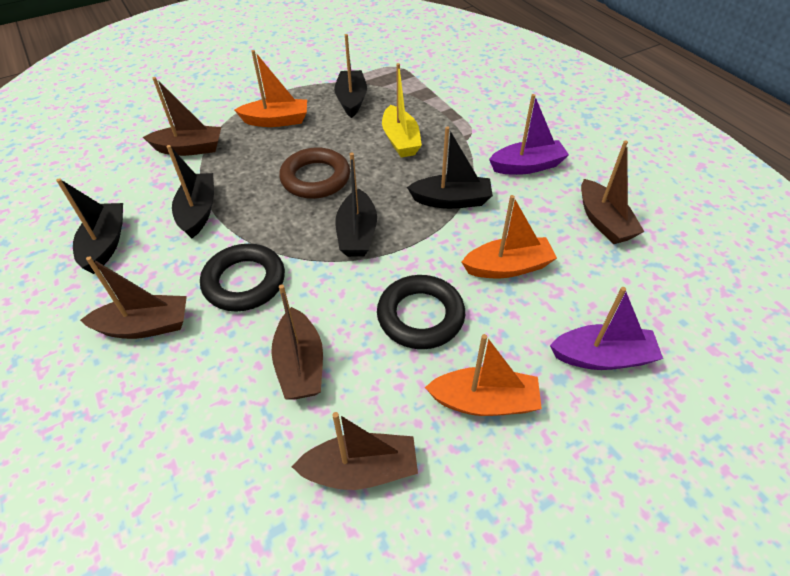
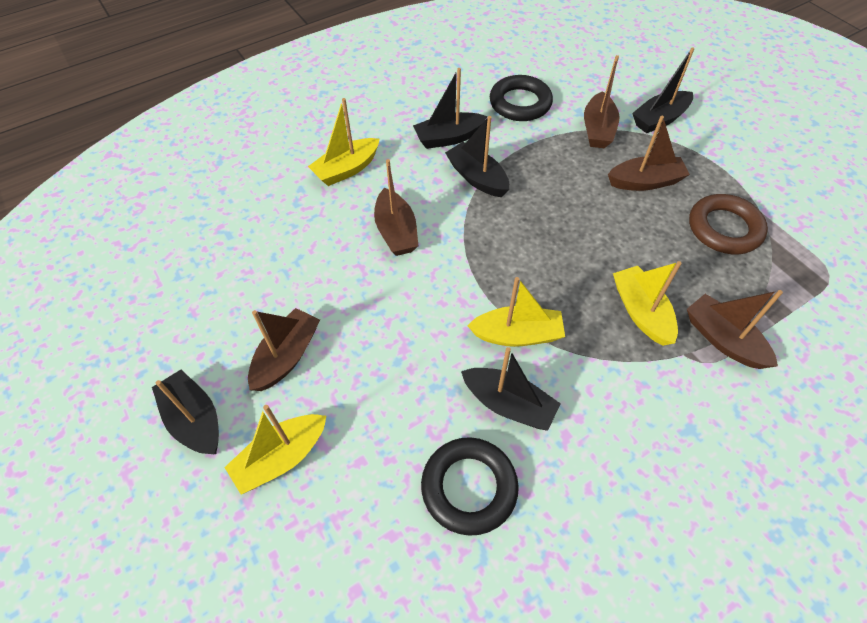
orange boat: 3 -> 0
purple boat: 2 -> 0
yellow boat: 1 -> 4

